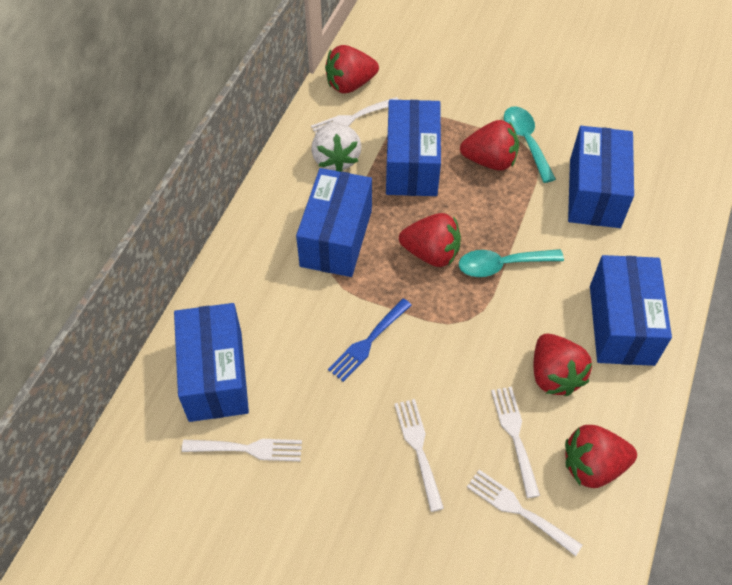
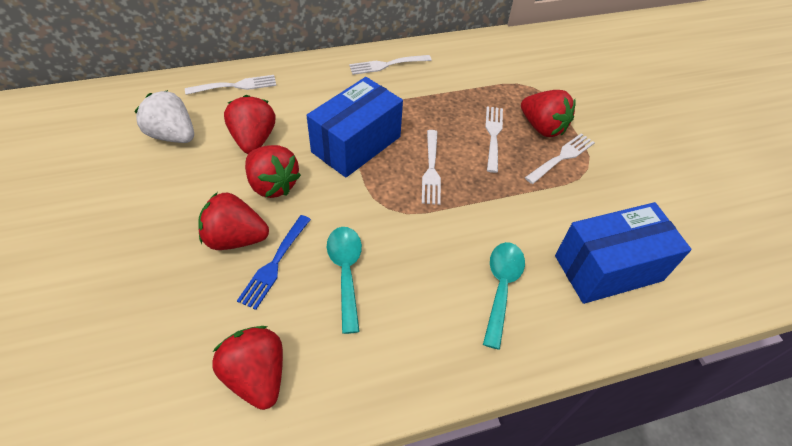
blue box: 5 -> 2

